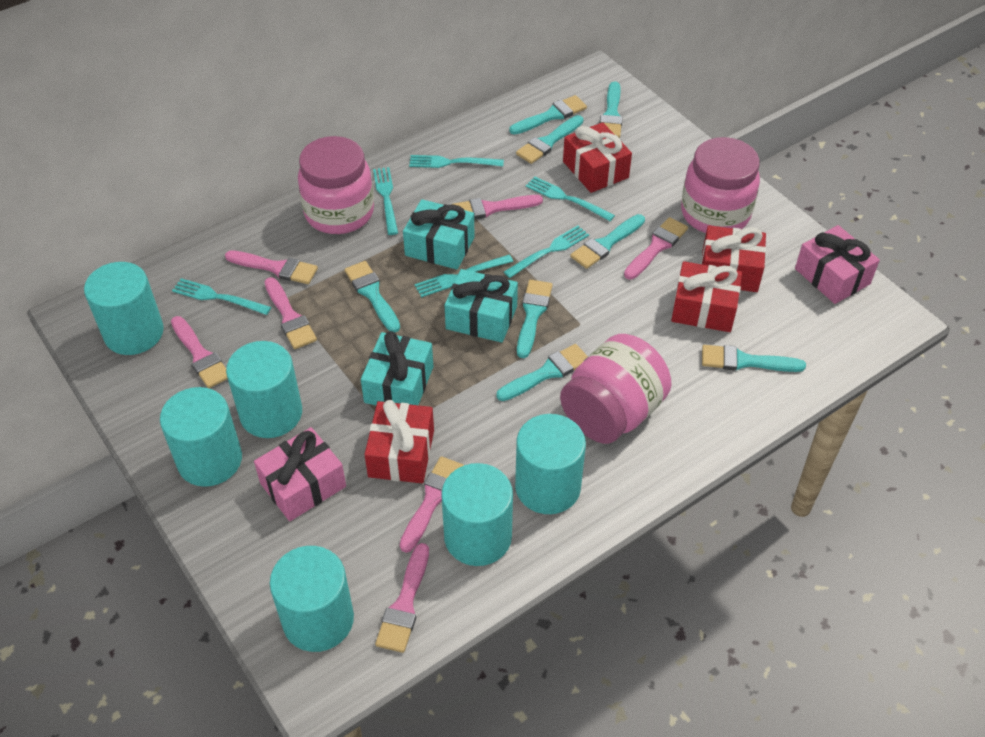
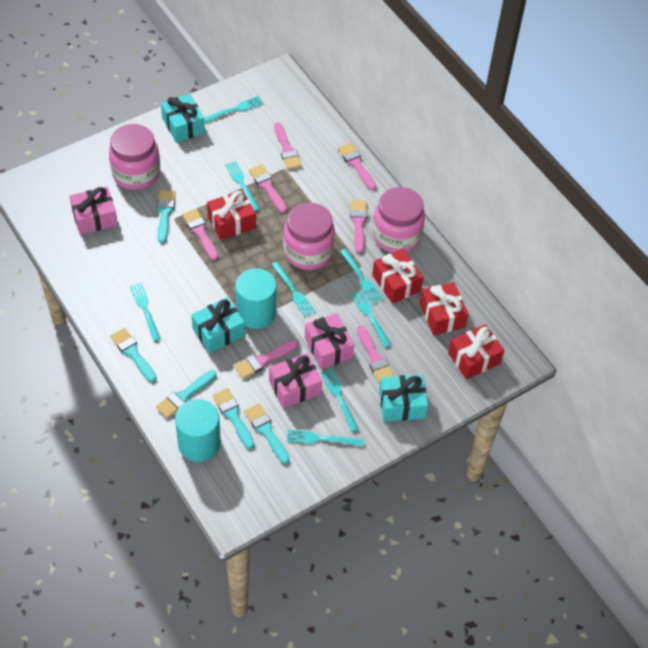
pink gift: 2 -> 3
turquoise brush: 8 -> 5
turquoise cylinder: 6 -> 2
turquoise fork: 6 -> 8

